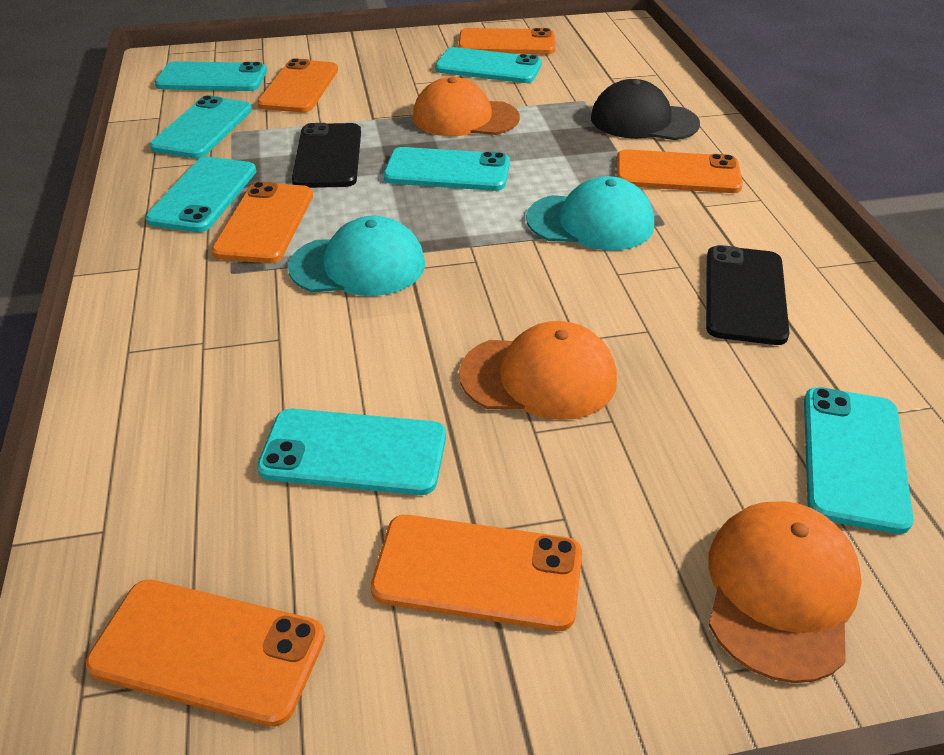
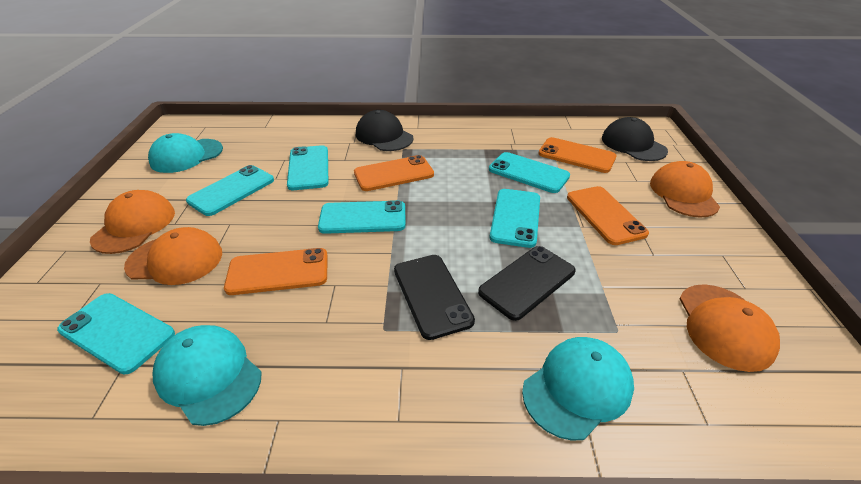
black cap: 1 -> 2
orange cap: 3 -> 4
orange phone: 6 -> 4
turquoise cap: 2 -> 3
turquoise phone: 7 -> 6

